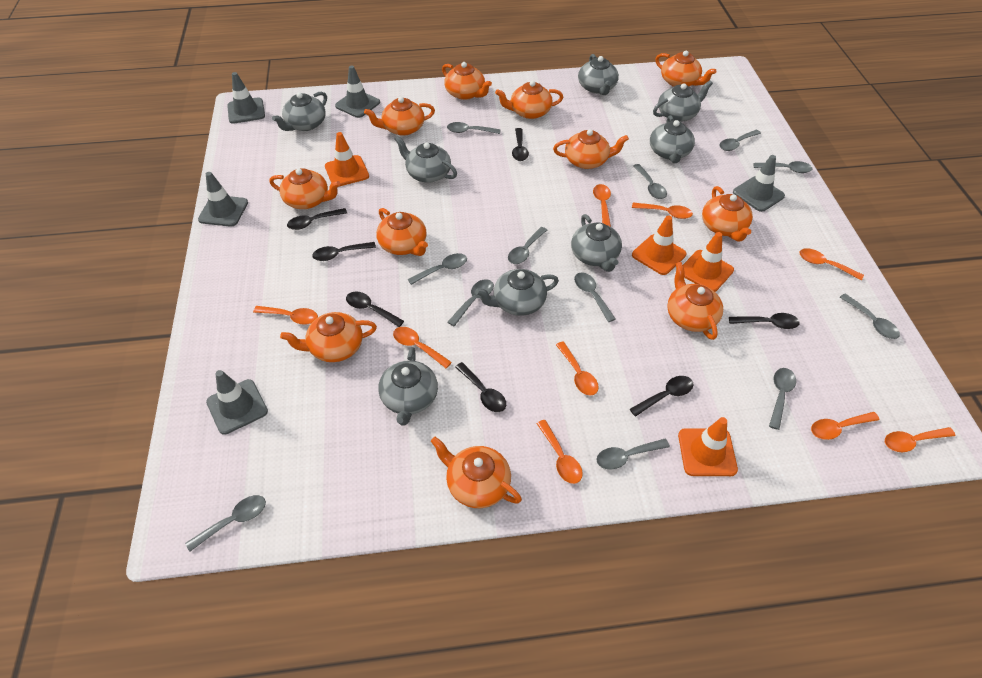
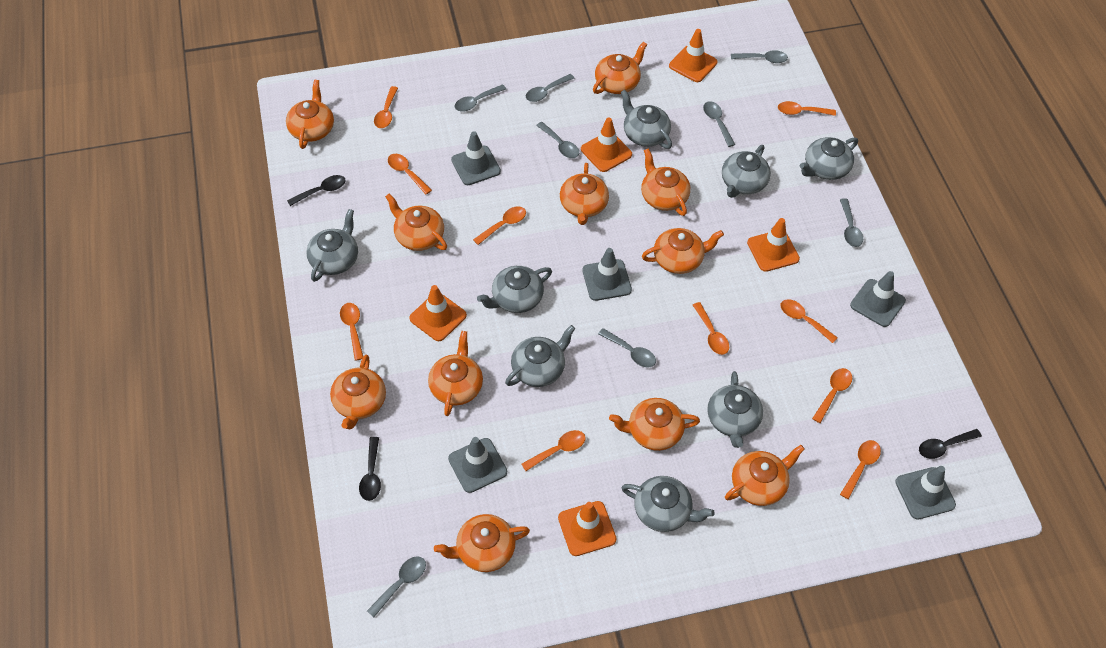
black spoon: 7 -> 3
grey spoon: 12 -> 8
orange spoon: 9 -> 10
orange traffic cone: 4 -> 5

